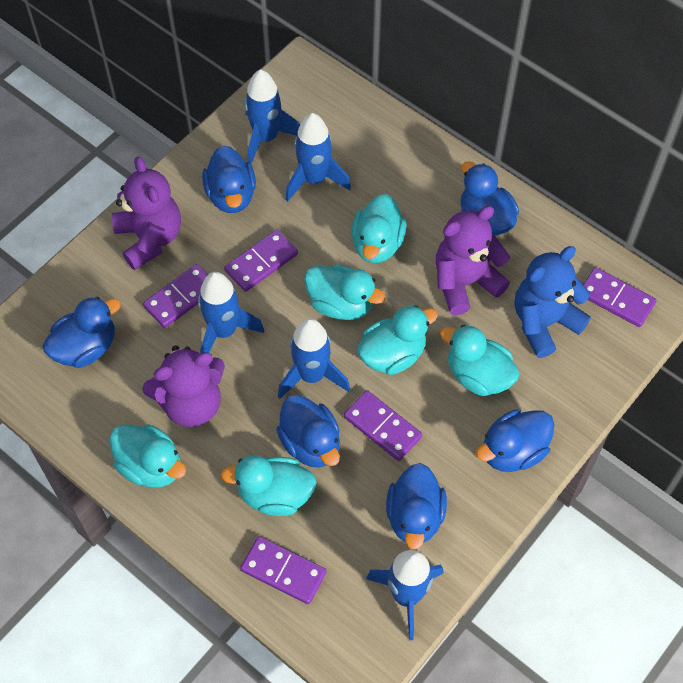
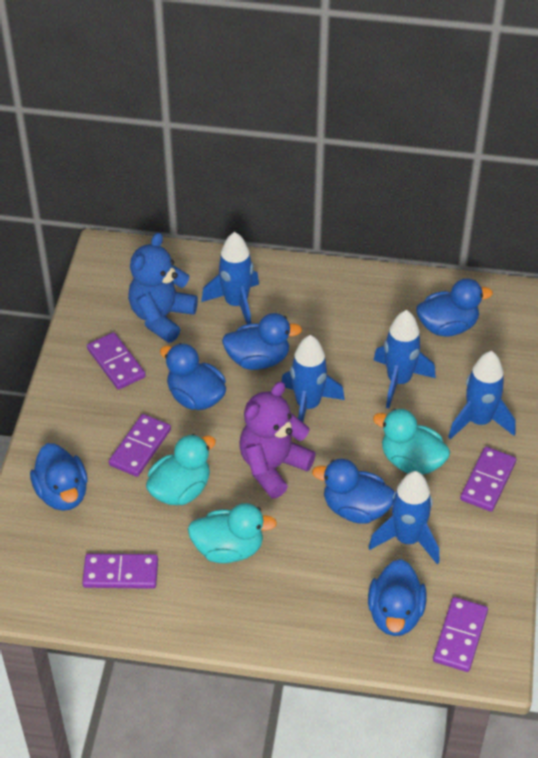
purple teddy bear: 3 -> 1
turquoise duck: 6 -> 3

